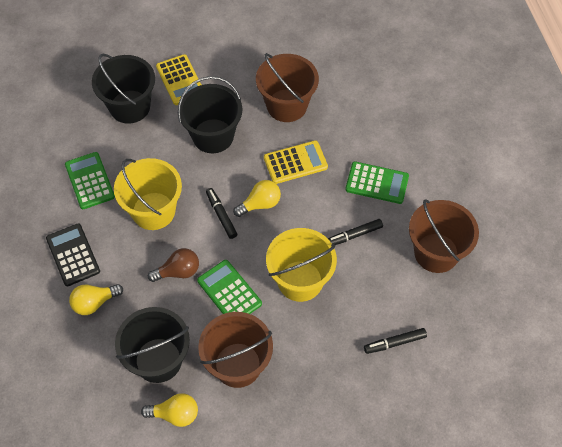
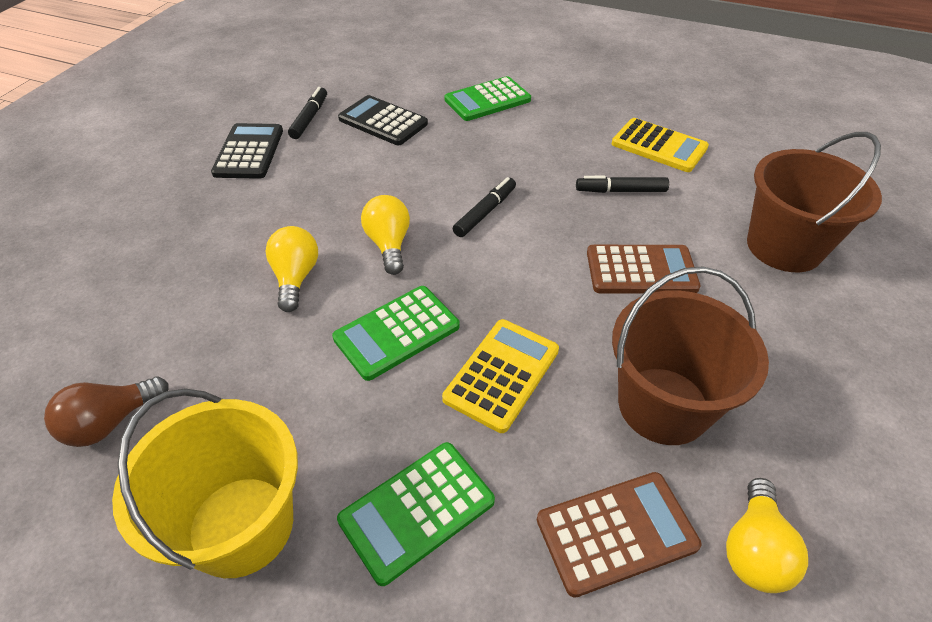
black bucket: 3 -> 0
black calculator: 1 -> 2
brown bucket: 3 -> 2
brown calculator: 0 -> 2
yellow bucket: 2 -> 1

